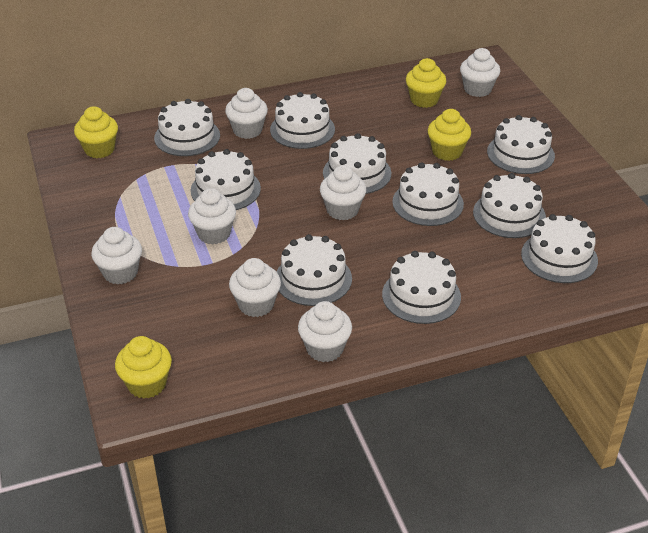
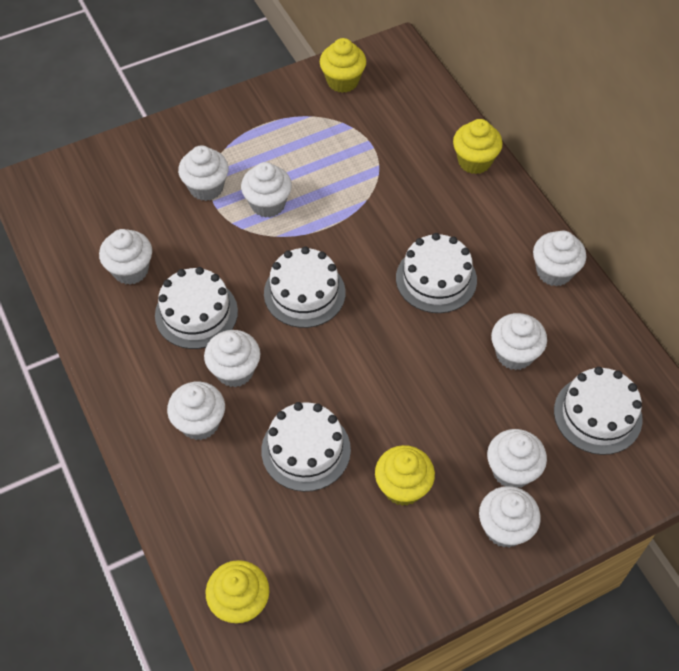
white cake: 10 -> 5
white cupcake: 7 -> 9

